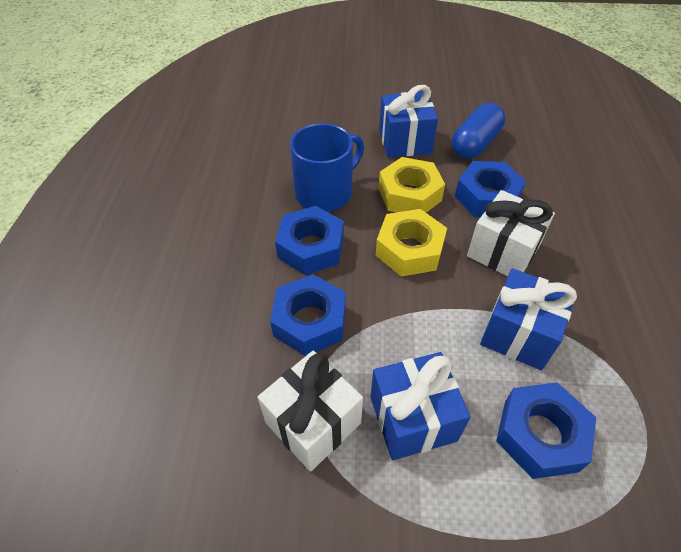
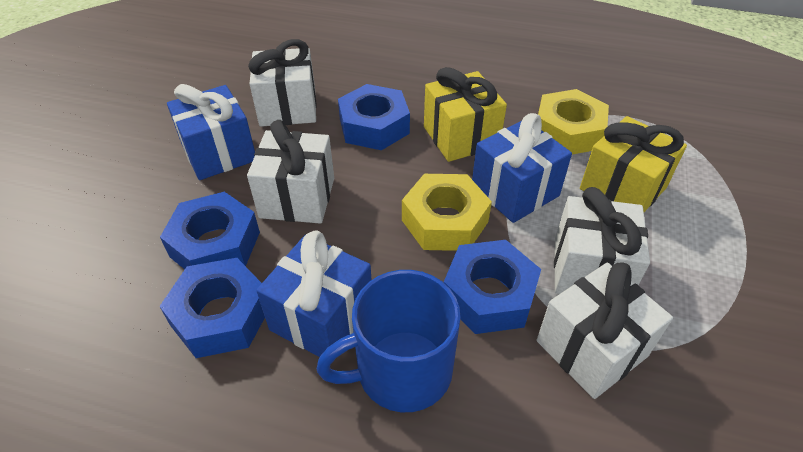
blue capsule: 1 -> 0
white gift: 2 -> 4
yellow gift: 0 -> 2

